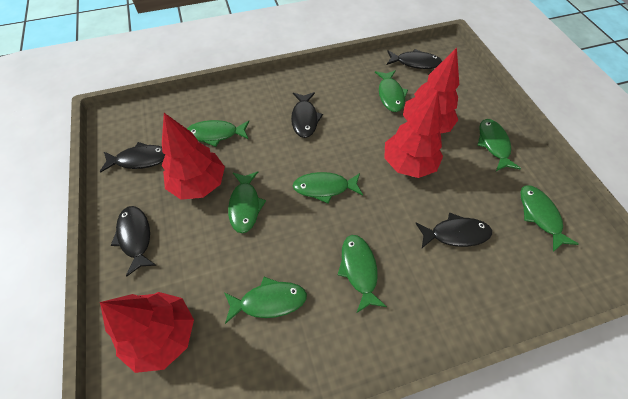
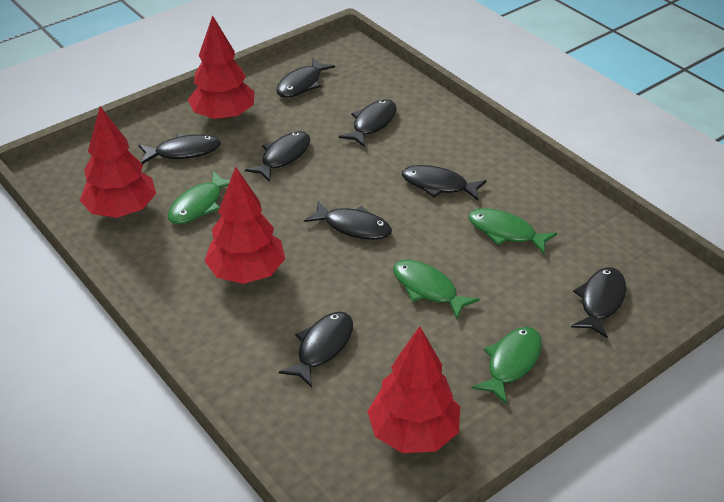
black fish: 5 -> 8
green fish: 8 -> 4

